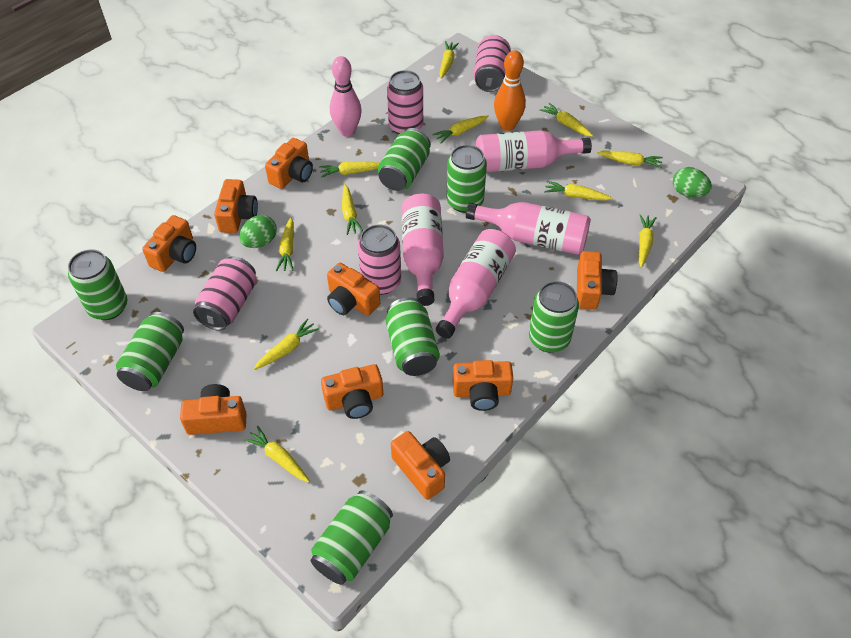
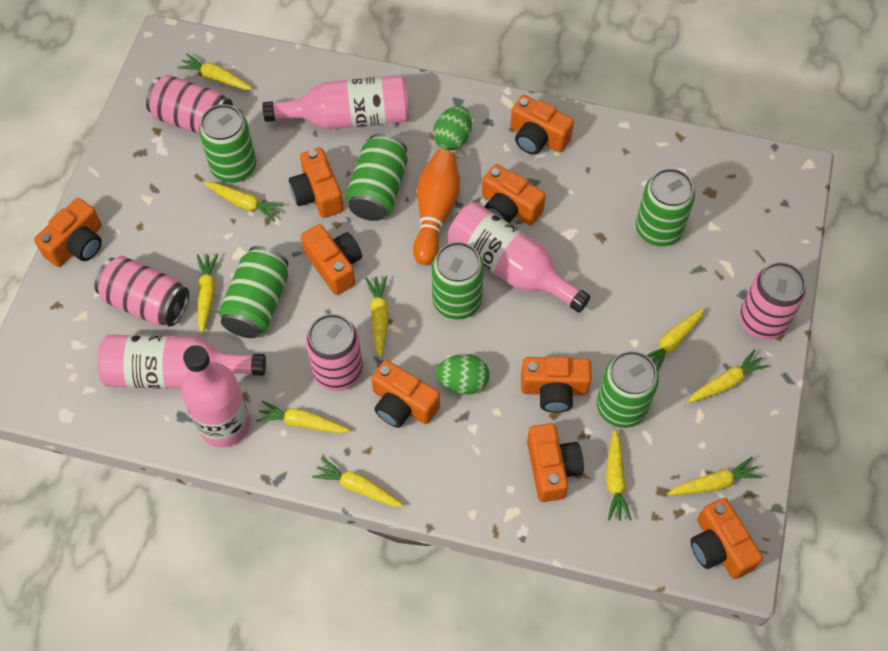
green can: 7 -> 6
pink bowling pin: 1 -> 0
yellow carrot: 11 -> 10

